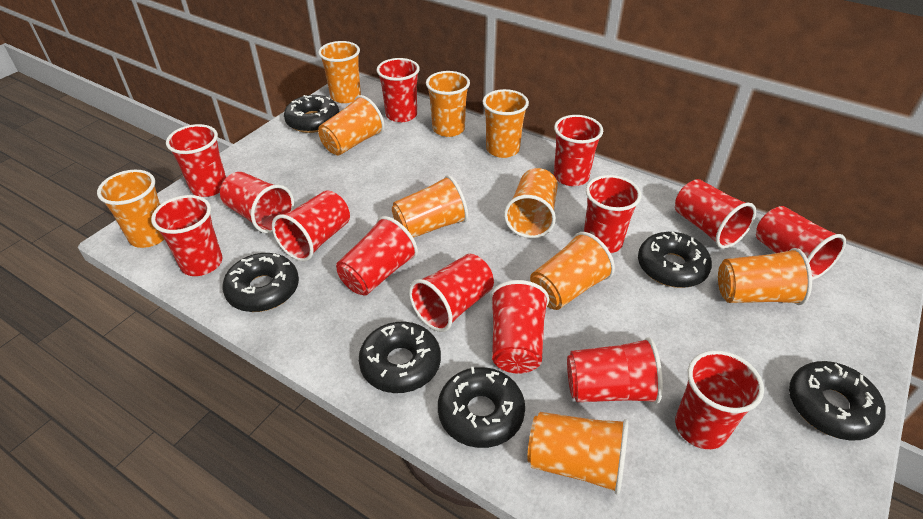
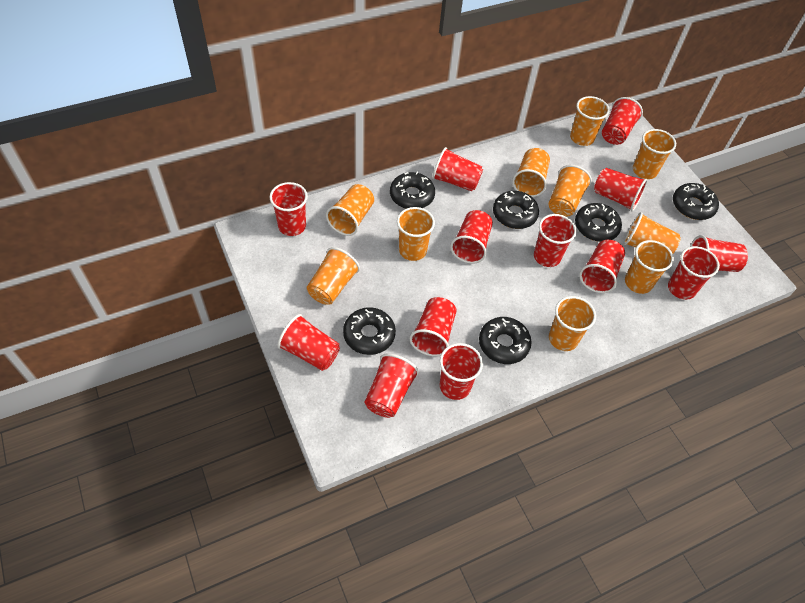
red cup: 14 -> 13

